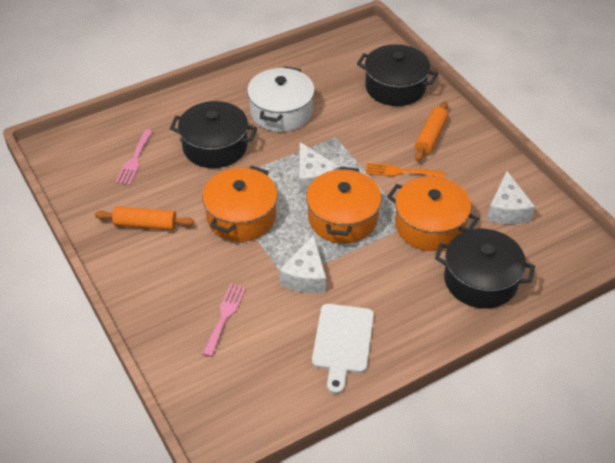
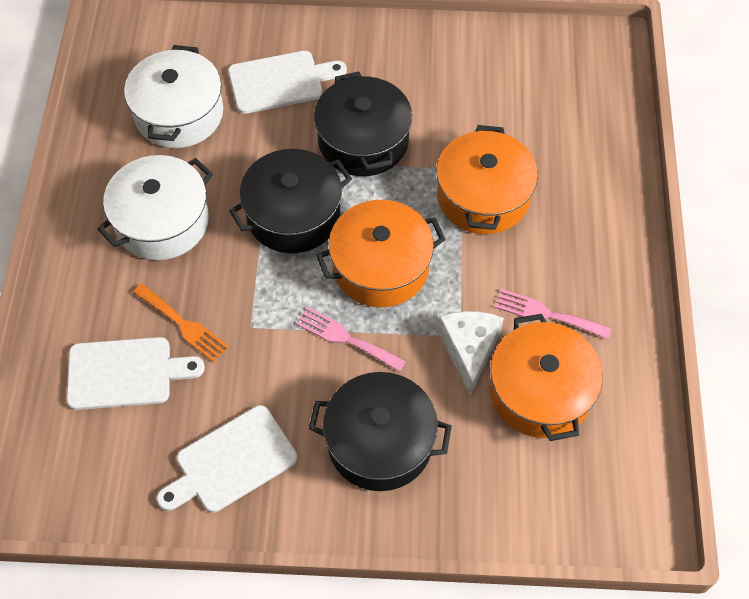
orange rolling pin: 2 -> 0
white cheese: 3 -> 1
white cutting board: 1 -> 3
white pot: 1 -> 2

